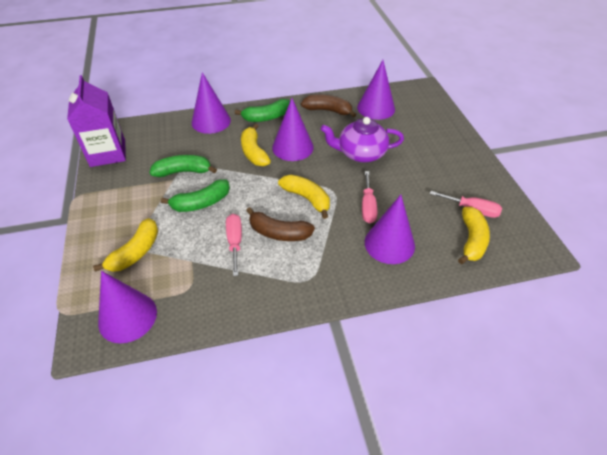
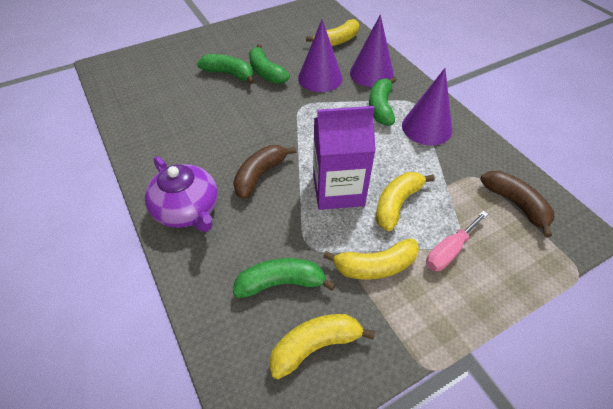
green banana: 3 -> 4
pink screwdriver: 3 -> 1
purple cone: 5 -> 3

